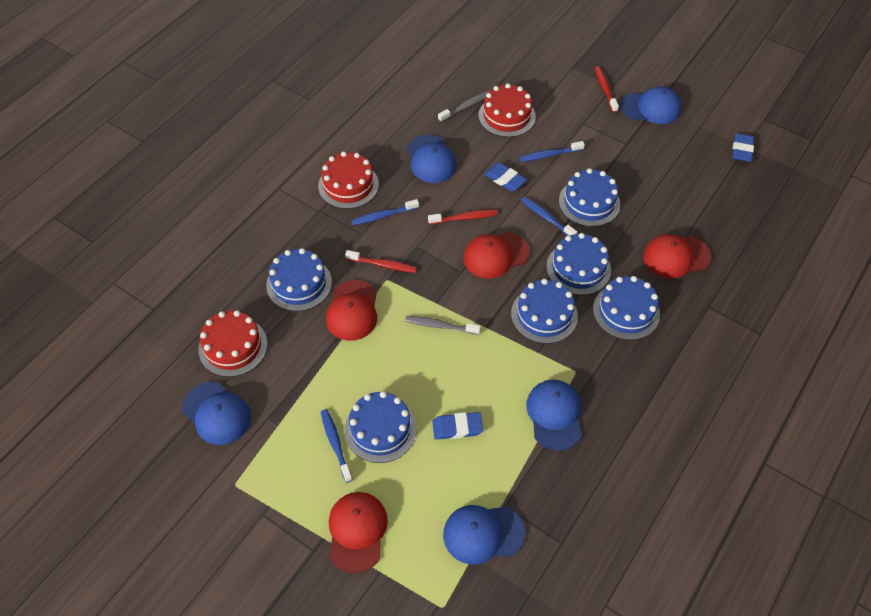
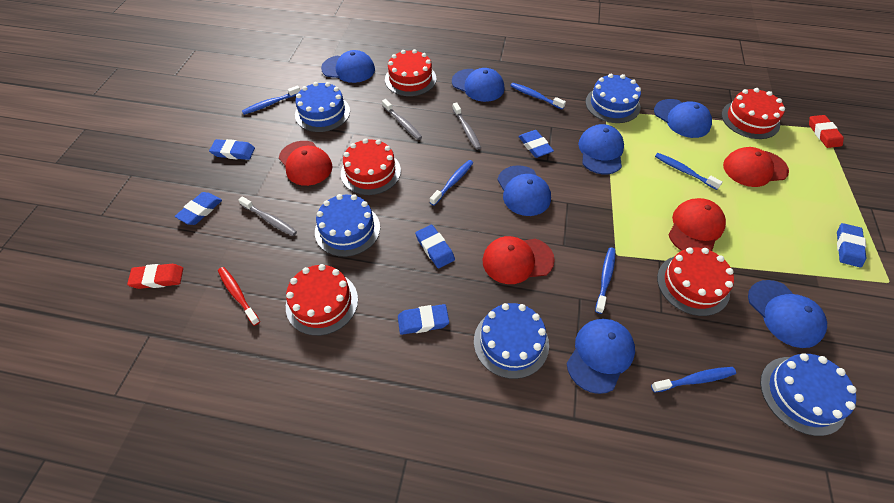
blue cake: 6 -> 5
blue cap: 5 -> 7
blue eraser: 3 -> 6
blue toothbrush: 4 -> 6
grey toothbrush: 2 -> 3
red cake: 3 -> 5
red eraser: 0 -> 2
red toothbrush: 3 -> 1

